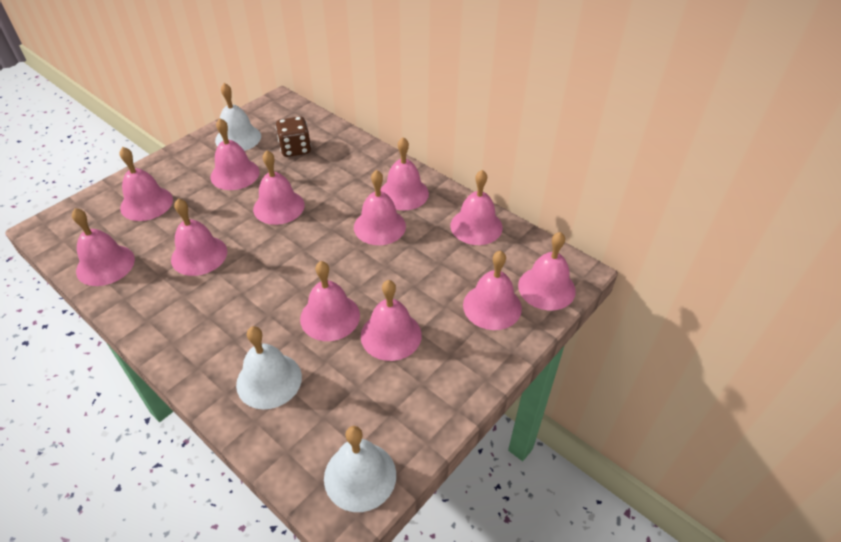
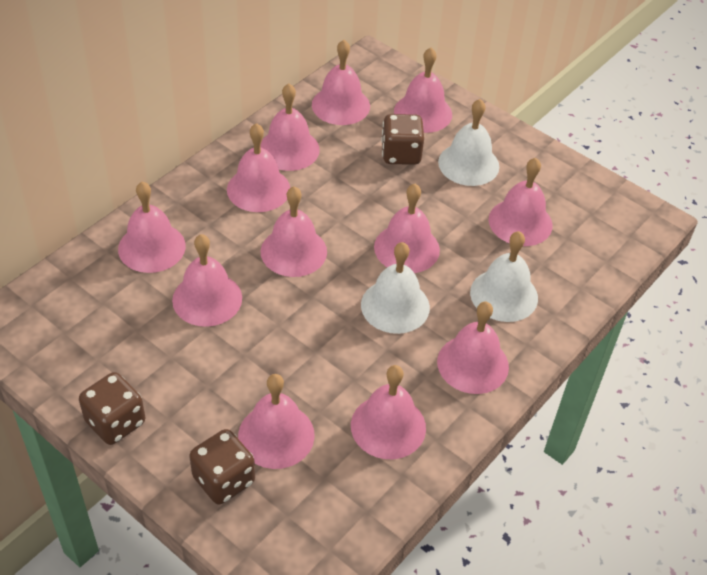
brown dice: 1 -> 3

